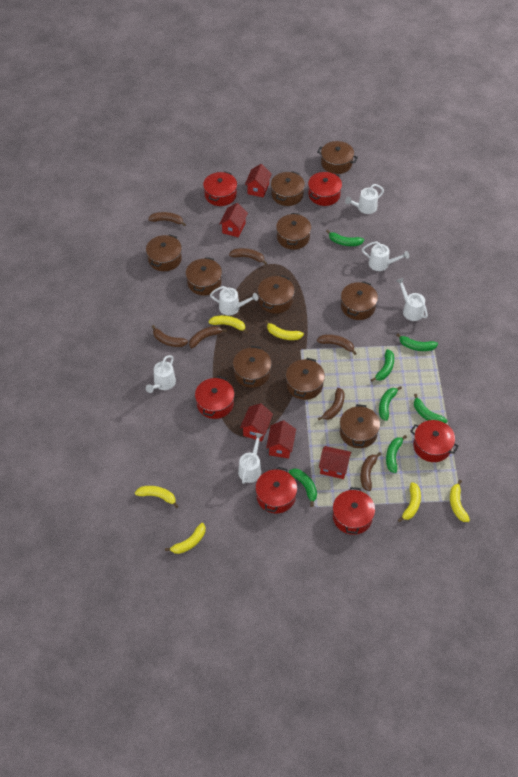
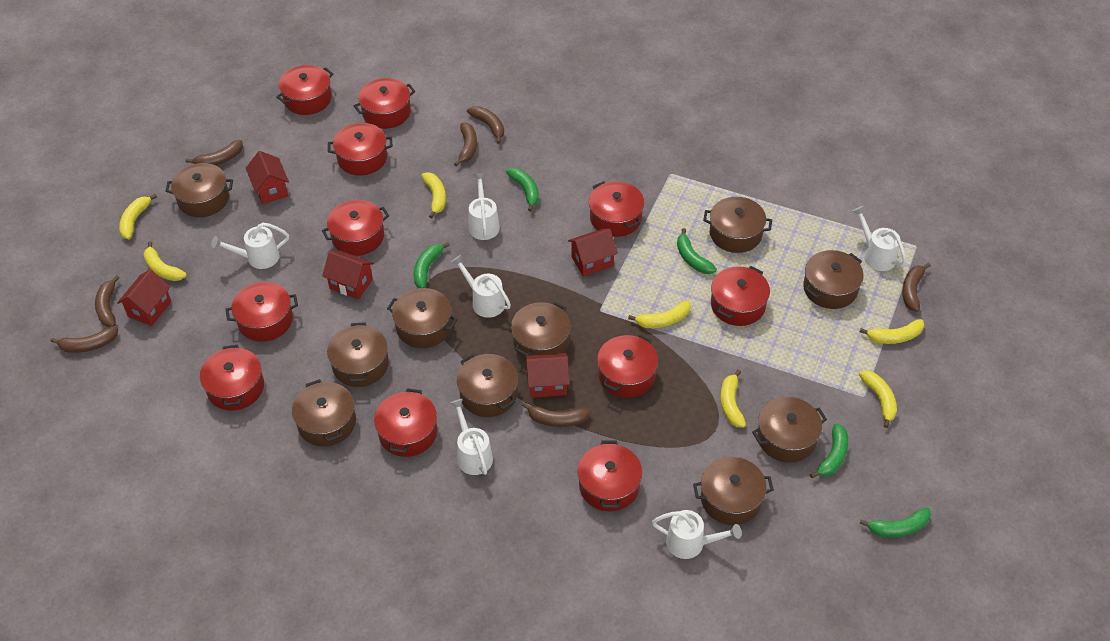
green banana: 7 -> 5
red pot: 6 -> 11
yellow banana: 6 -> 7

